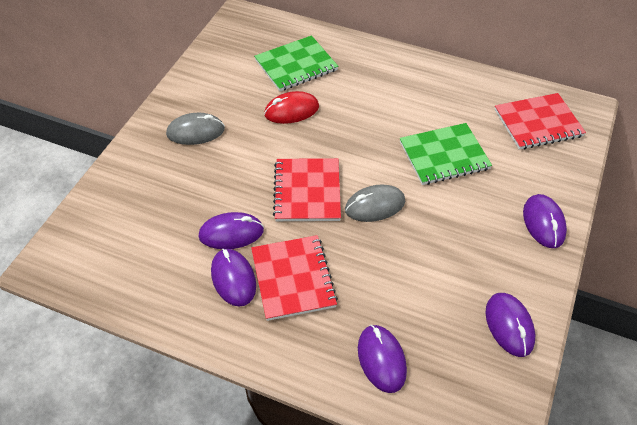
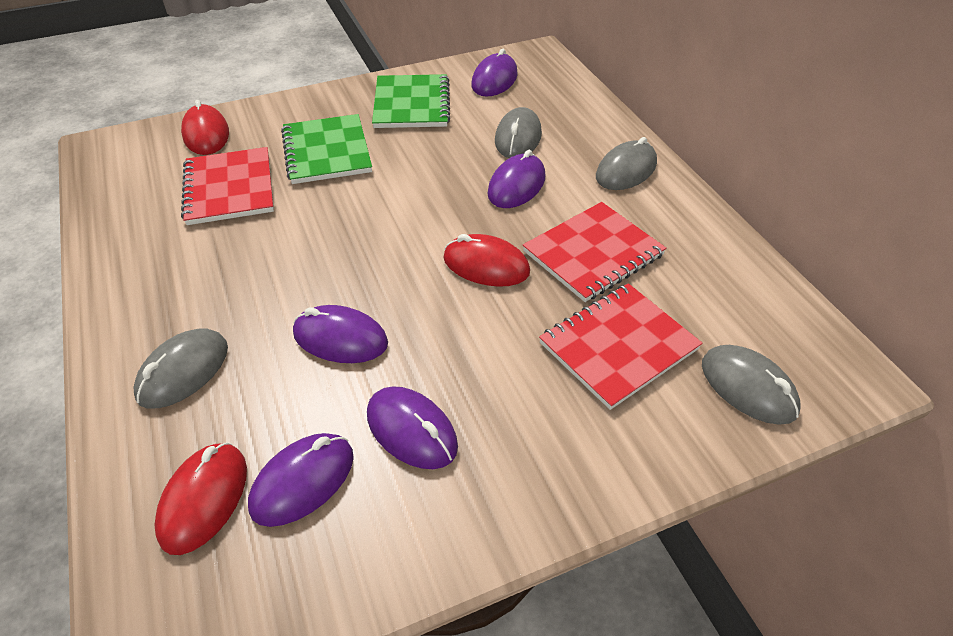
grey mouse: 2 -> 4
red mouse: 1 -> 3

